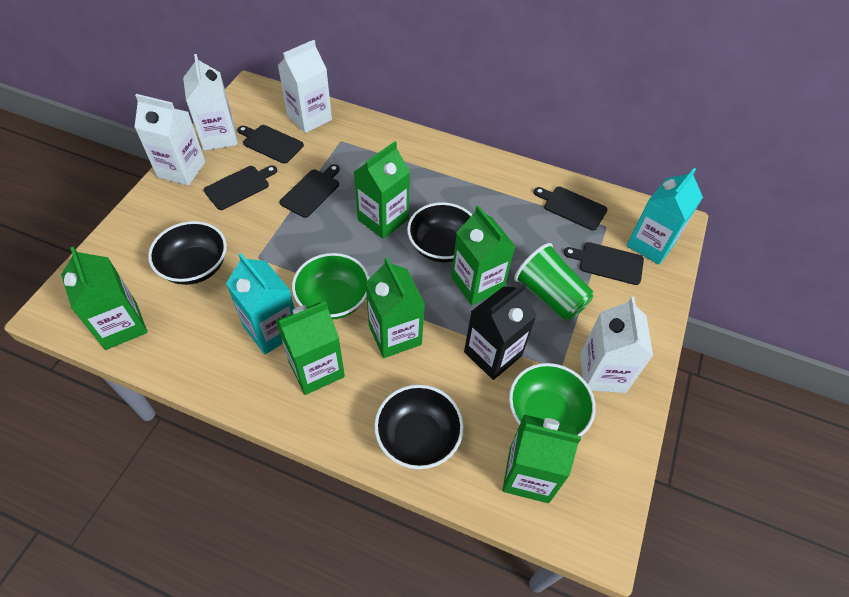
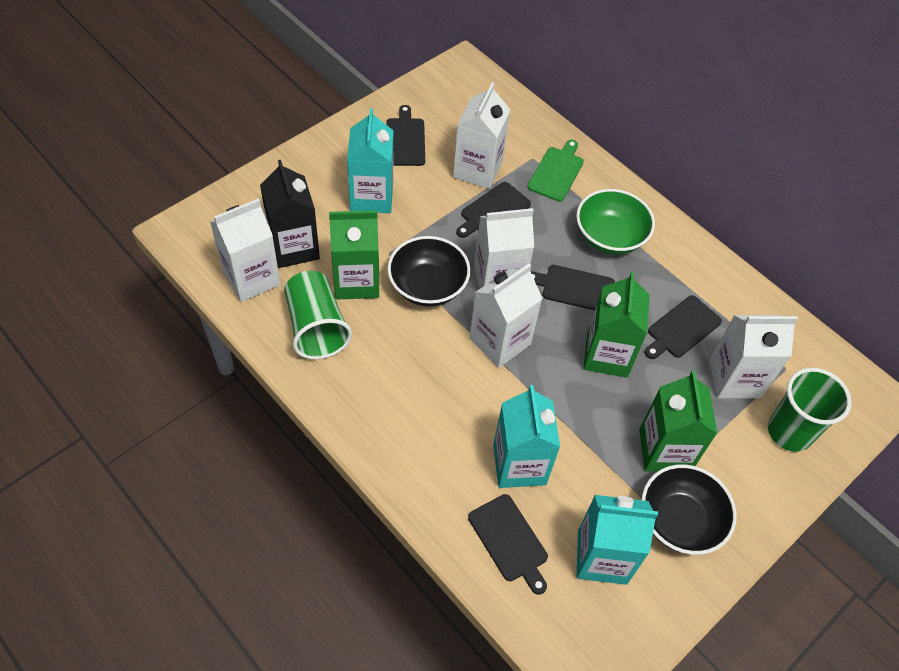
black bowl: 3 -> 2
green bowl: 2 -> 1
green carton: 6 -> 3
green cup: 1 -> 2
green cutting board: 0 -> 1
turquoise carton: 2 -> 3
white carton: 4 -> 5

